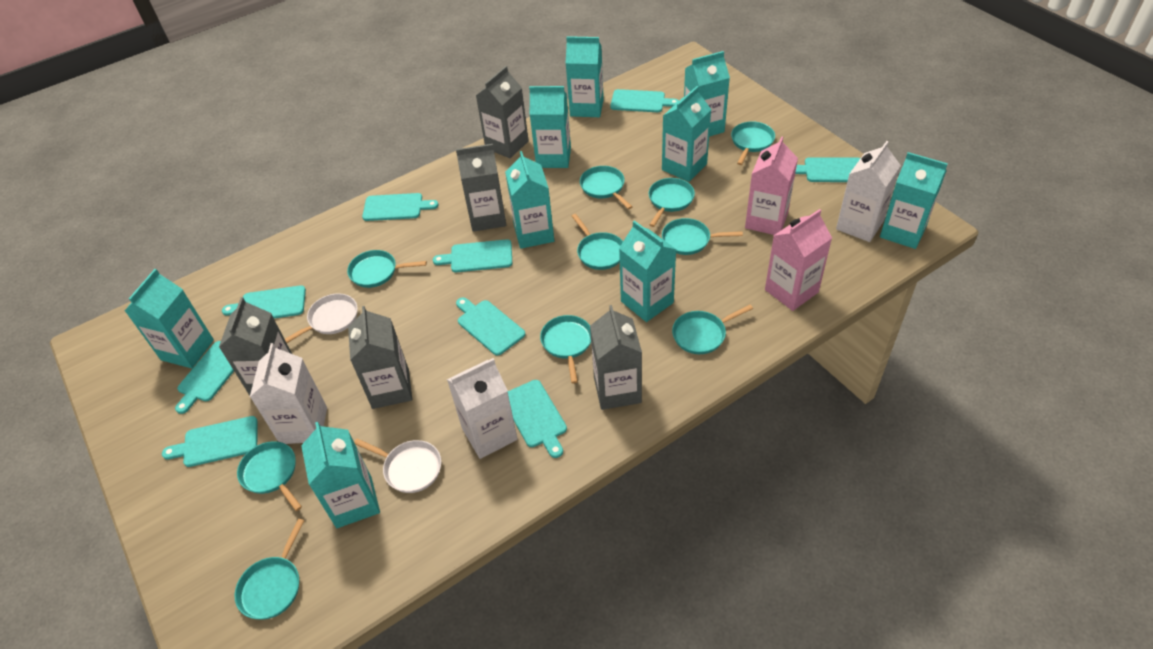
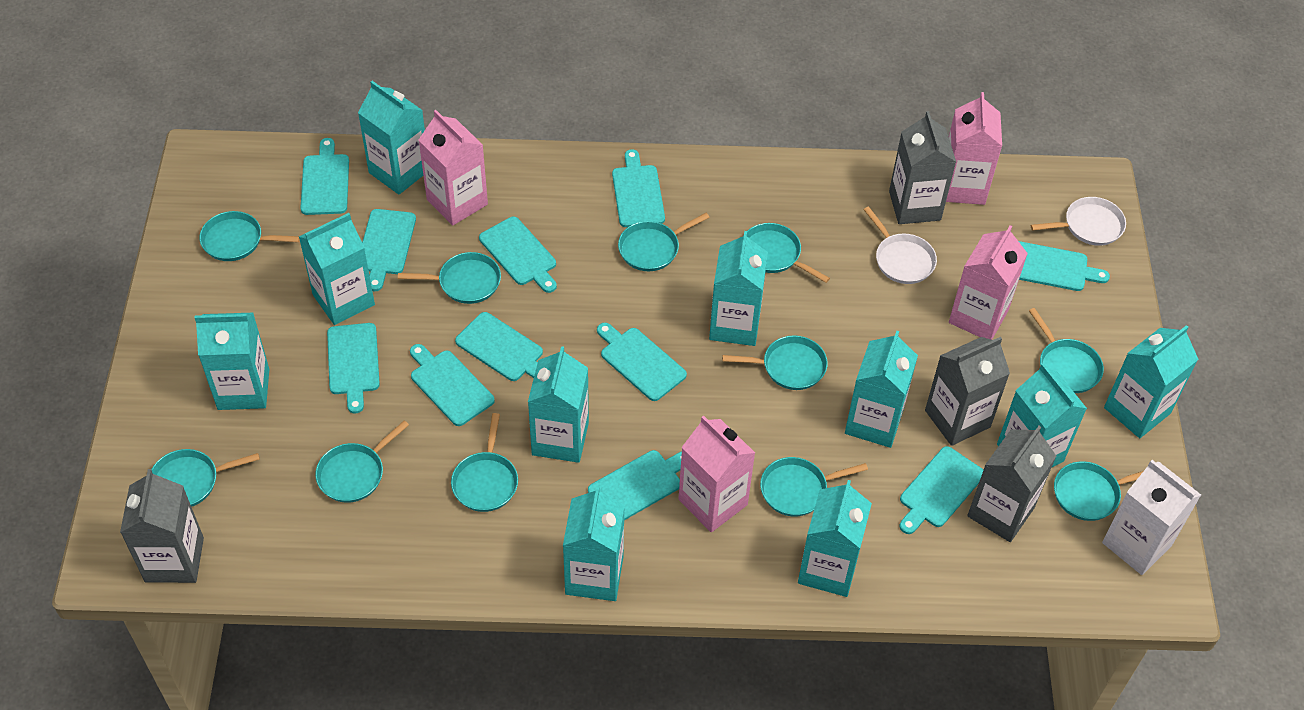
grey carton: 5 -> 4
pink carton: 2 -> 4
turquoise carton: 9 -> 10
turquoise cutting board: 9 -> 11
turquoise pan: 10 -> 11
white carton: 3 -> 1

